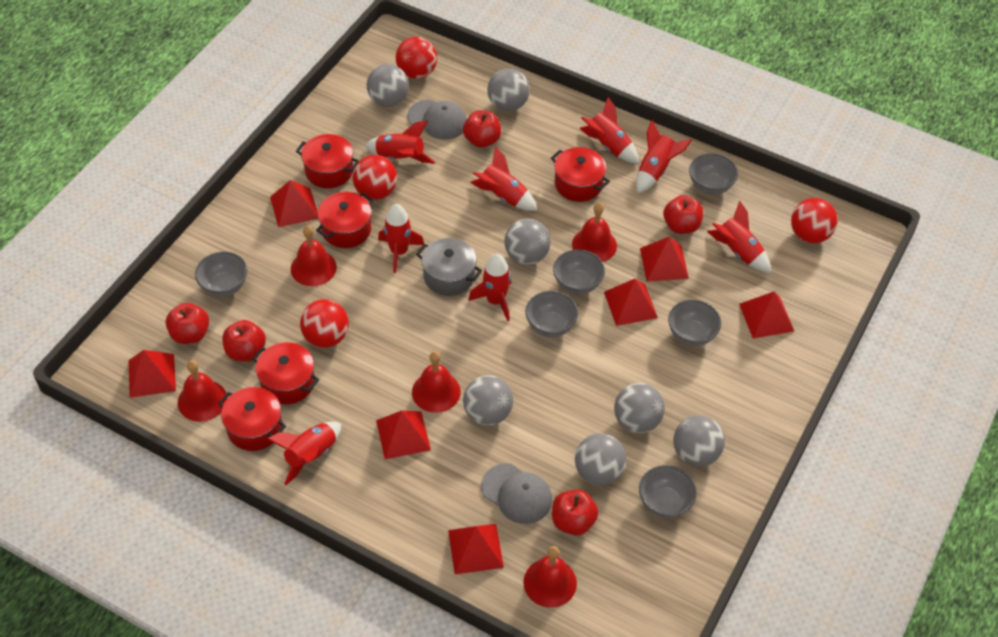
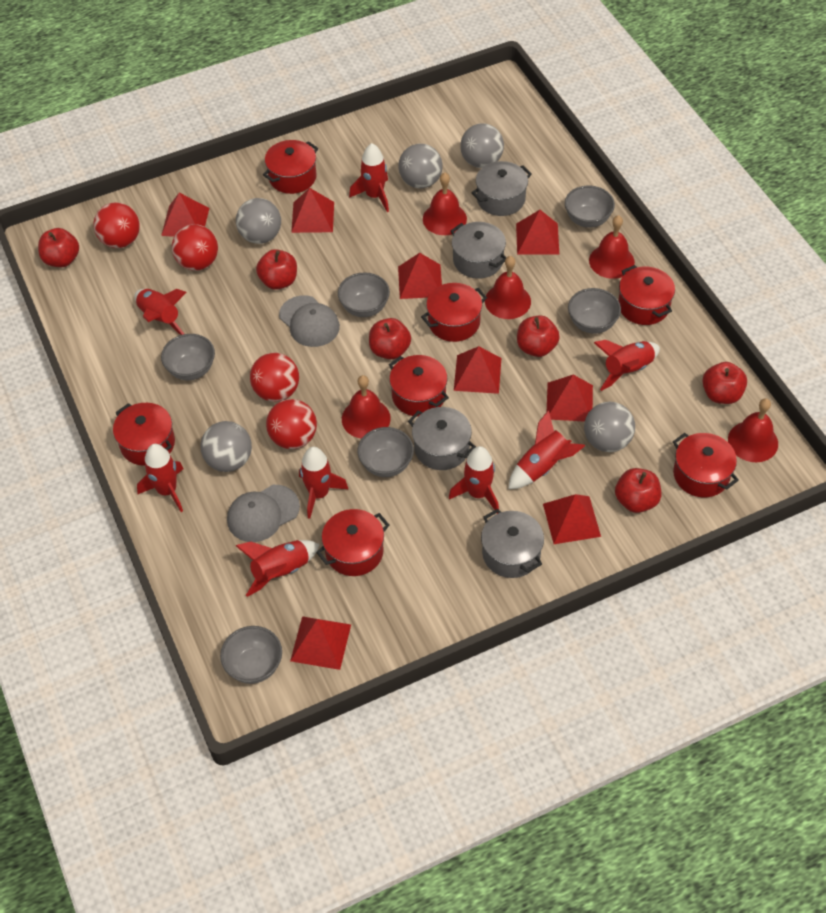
grey ball: 7 -> 5
grey pot: 1 -> 4
red apple: 5 -> 6
red pot: 5 -> 7
red pyramid: 7 -> 8

